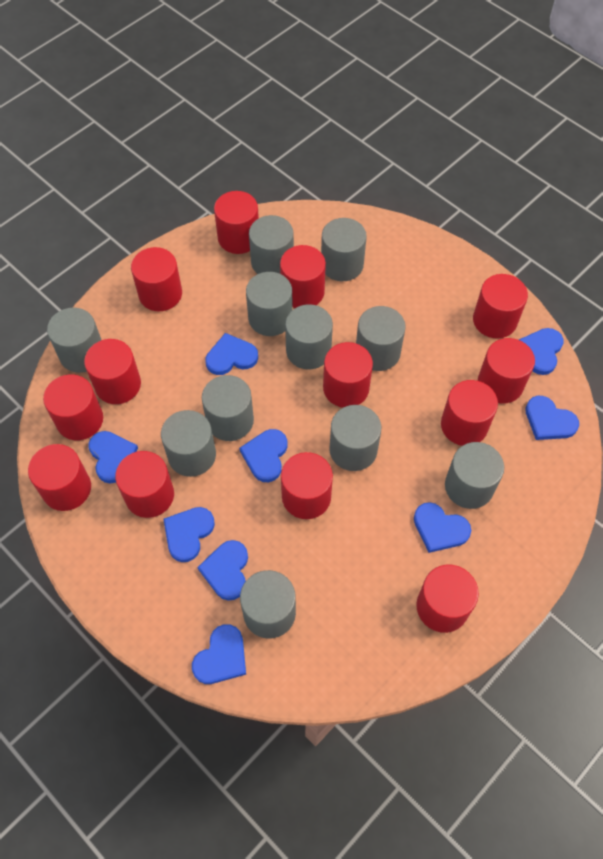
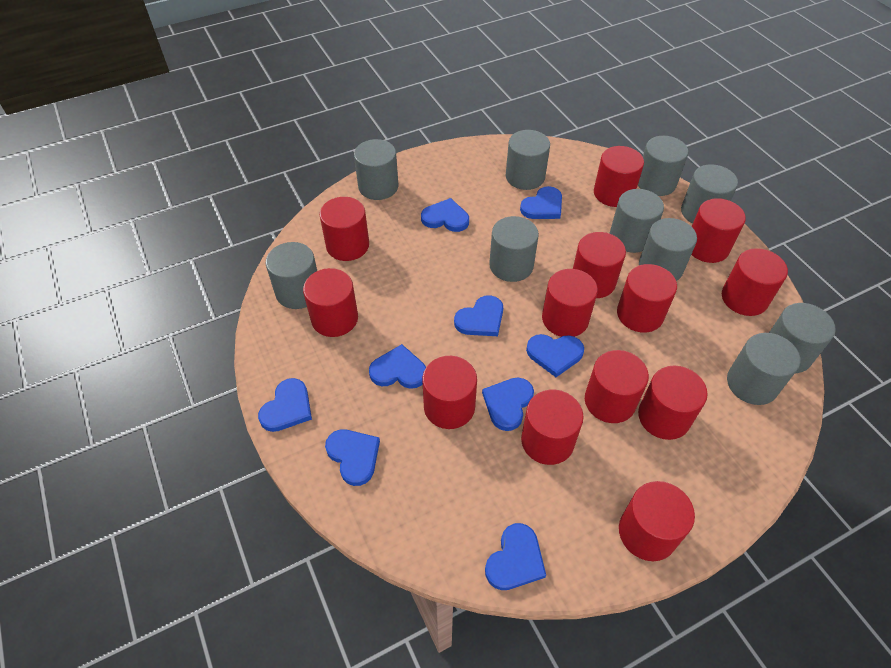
grey cylinder: 11 -> 10

